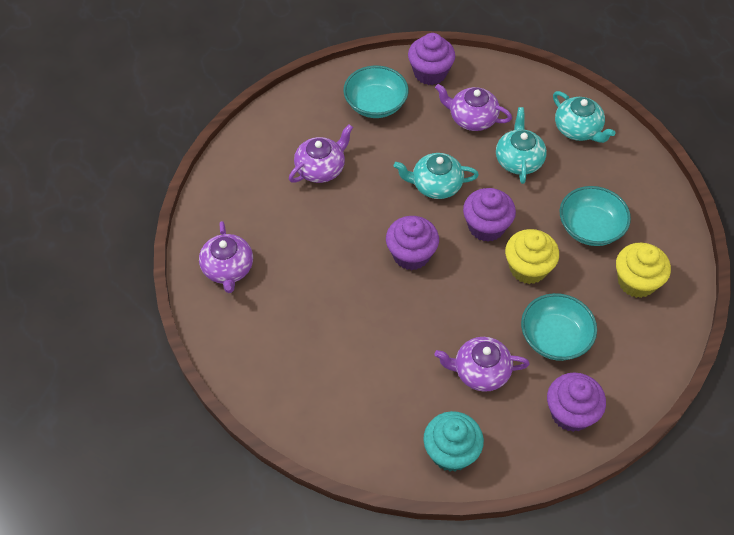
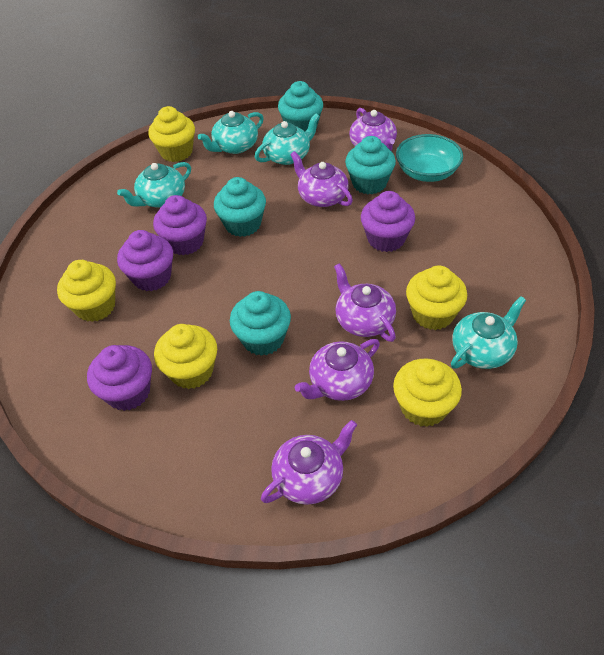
purple teapot: 4 -> 5
turquoise bowl: 3 -> 1
turquoise cupcake: 1 -> 4
turquoise teapot: 3 -> 4
yellow cupcake: 2 -> 5

